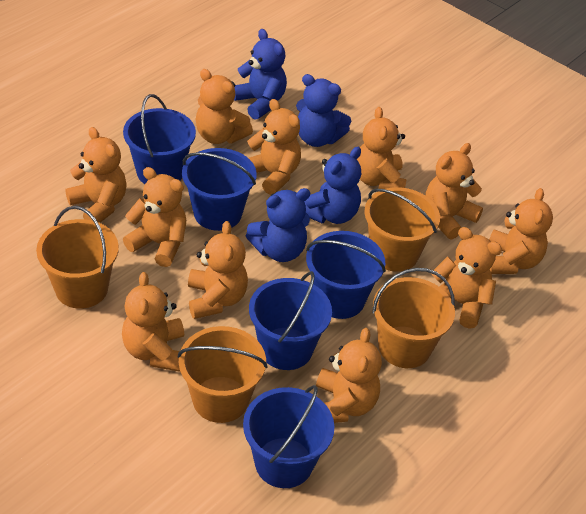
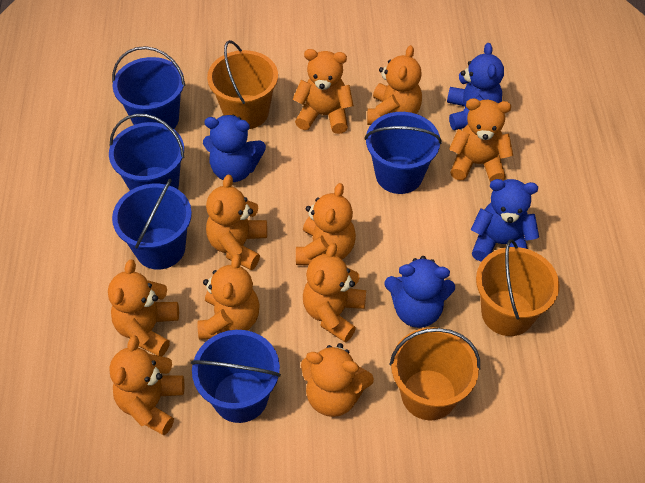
orange bucket: 4 -> 3
orange teddy bear: 11 -> 10

